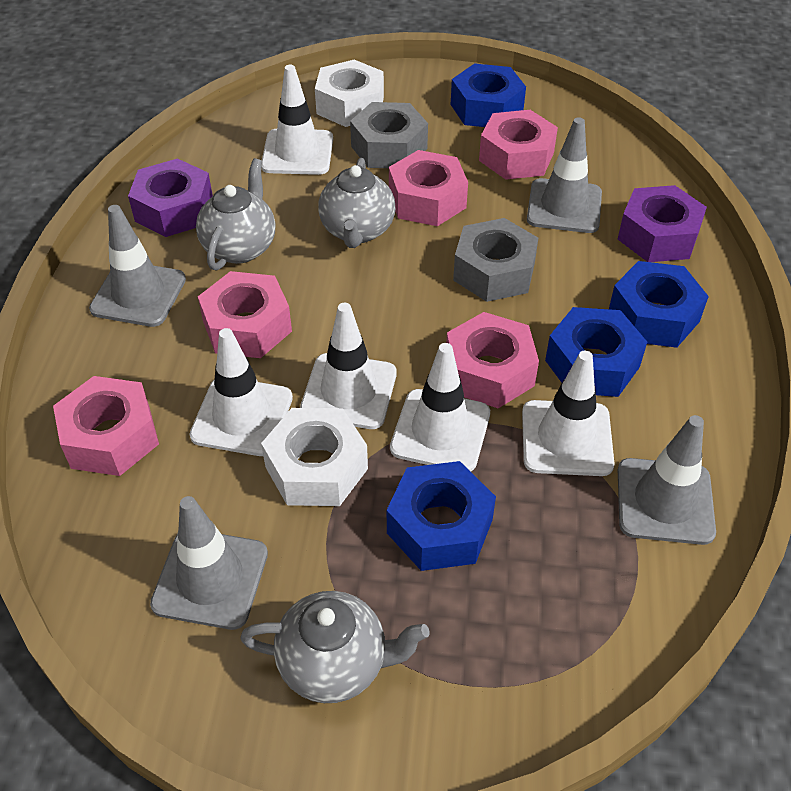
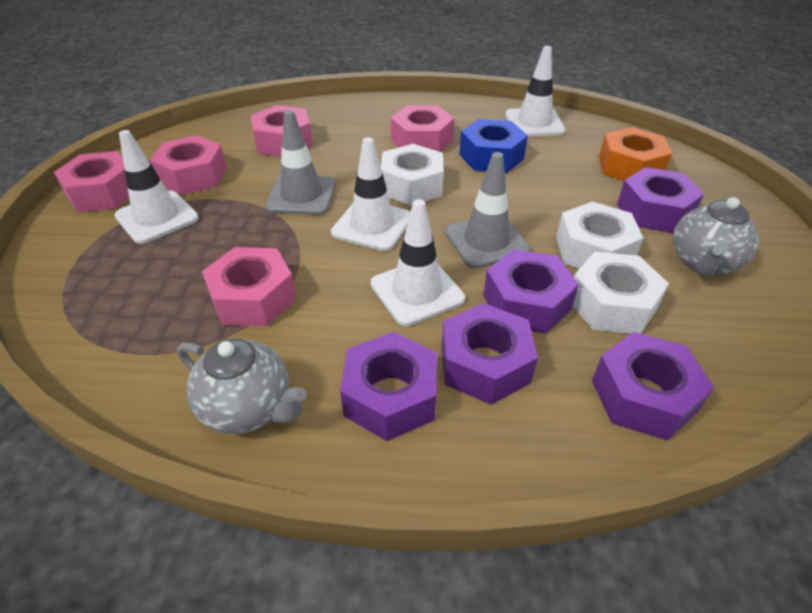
blue nut: 4 -> 1
grey nut: 2 -> 0
grey teapot: 3 -> 2
grey traffic cone: 4 -> 2
orange nut: 0 -> 1
purple nut: 2 -> 5
white nut: 2 -> 3
white traffic cone: 5 -> 4

